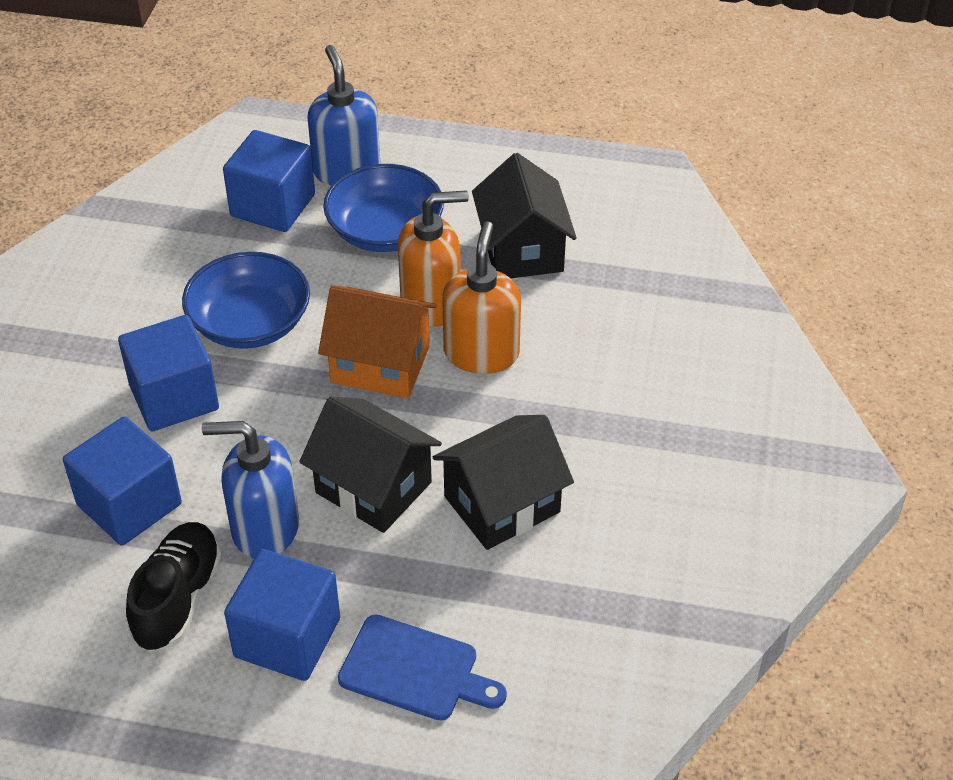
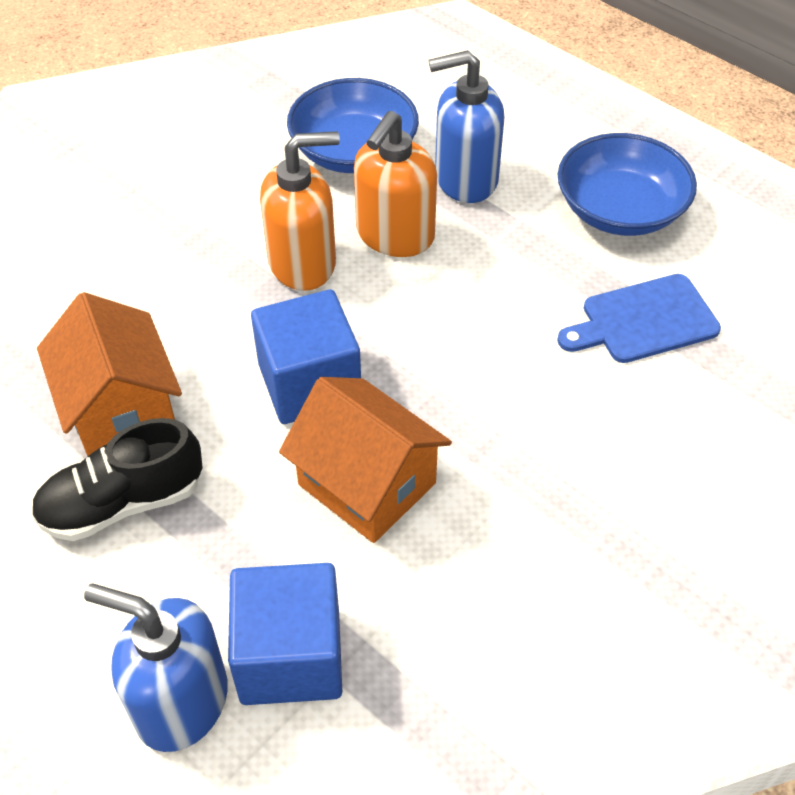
black house: 3 -> 0
blue cube: 4 -> 2
orange house: 1 -> 2

